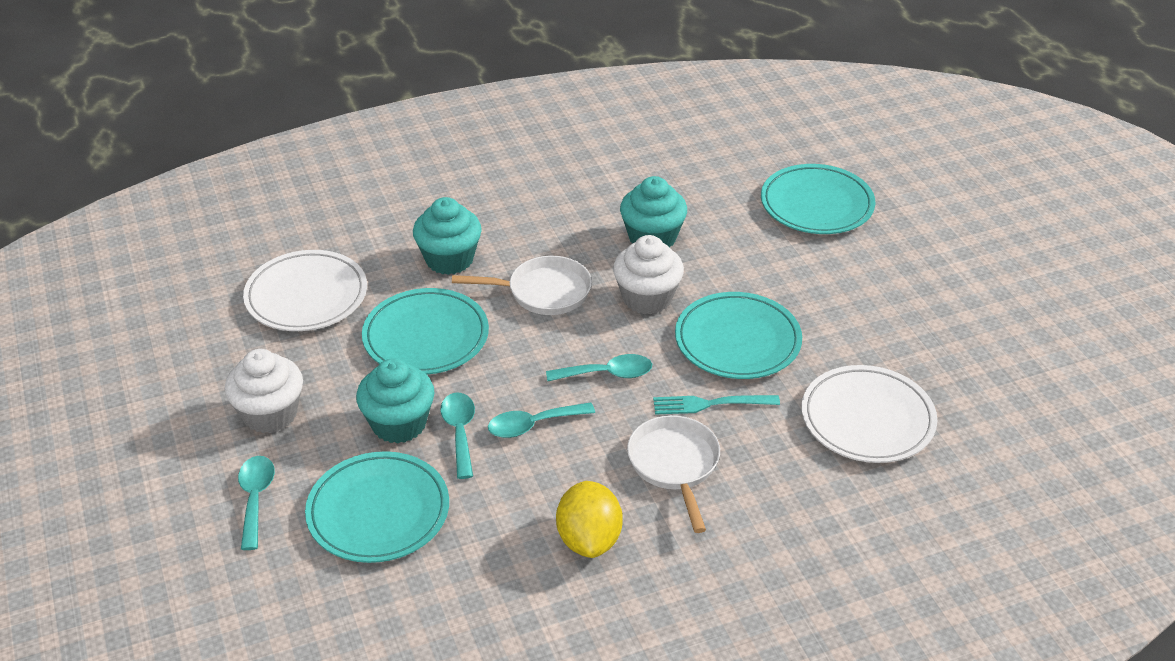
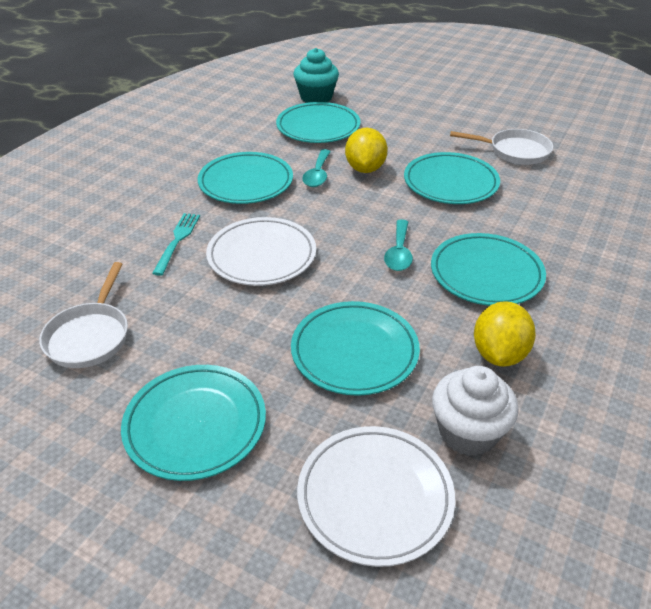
turquoise cupcake: 3 -> 1
turquoise plate: 4 -> 6
turquoise spoon: 4 -> 2
white cupcake: 2 -> 1
yellow lemon: 1 -> 2

